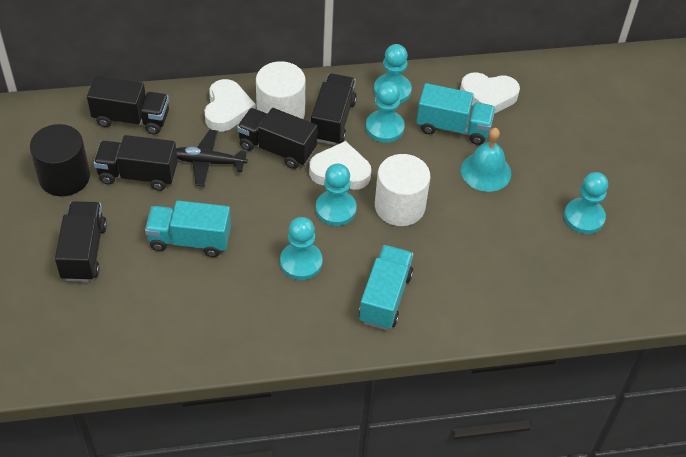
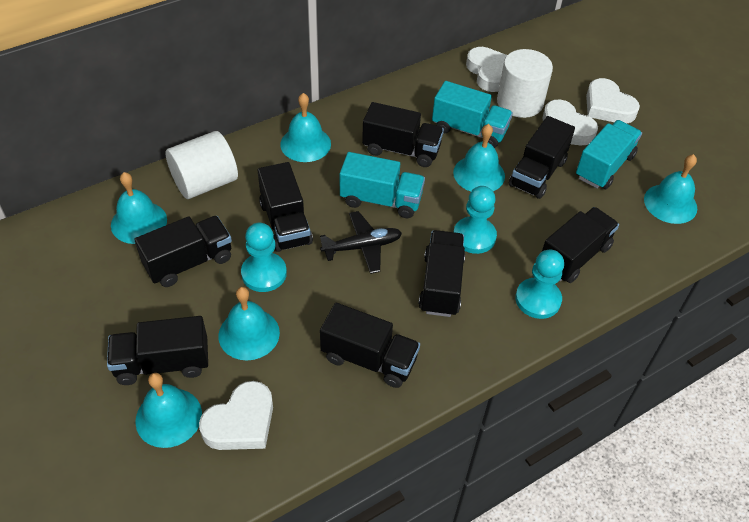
black cylinder: 1 -> 0
black truck: 5 -> 8
turquoise bell: 1 -> 6
turquoise pawn: 5 -> 3
white heart: 3 -> 4

